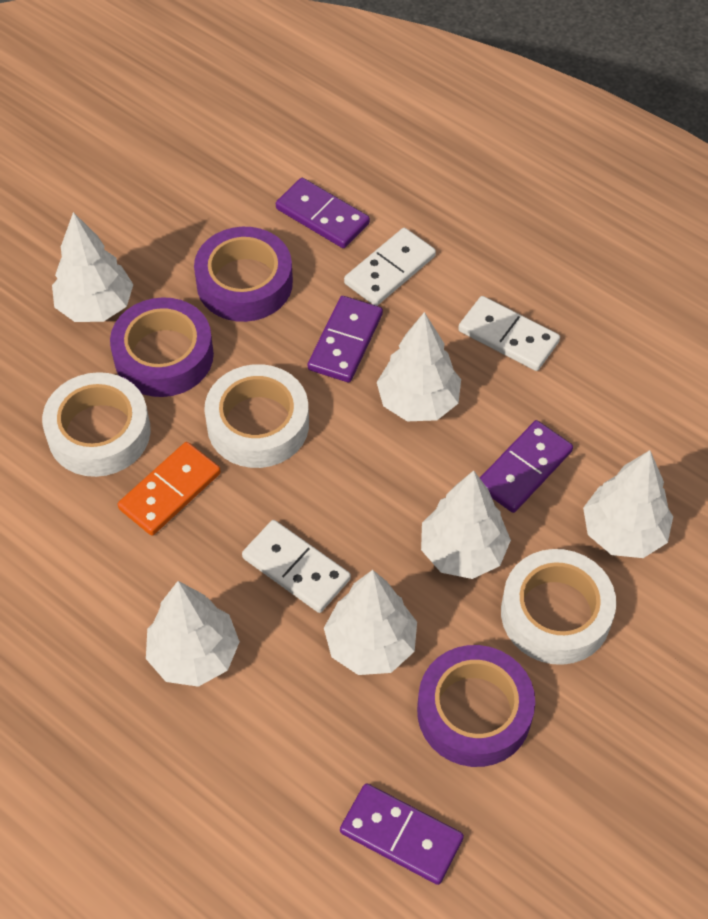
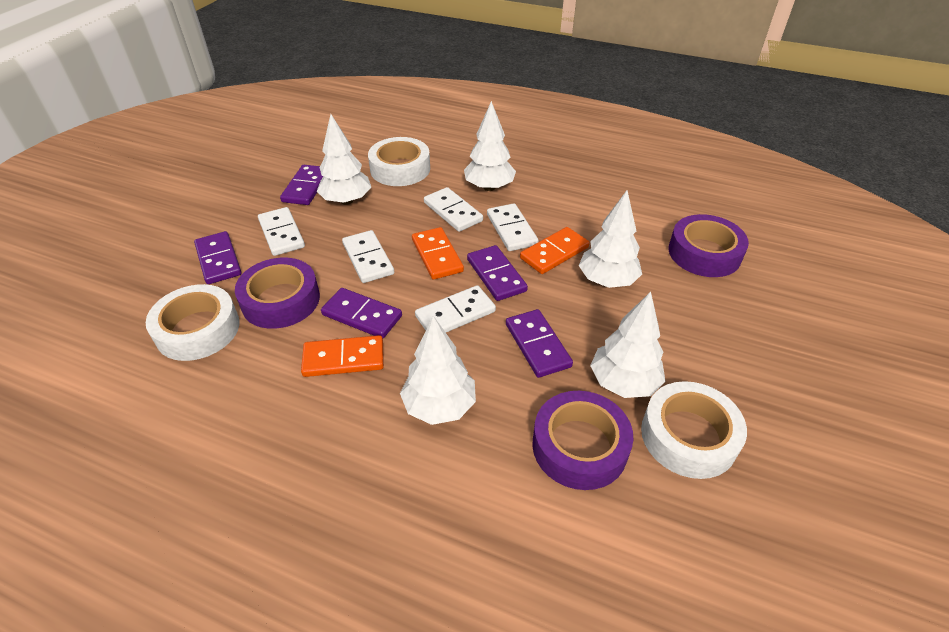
orange domino: 1 -> 3
purple domino: 4 -> 5
white domino: 3 -> 5
white tree: 6 -> 5

